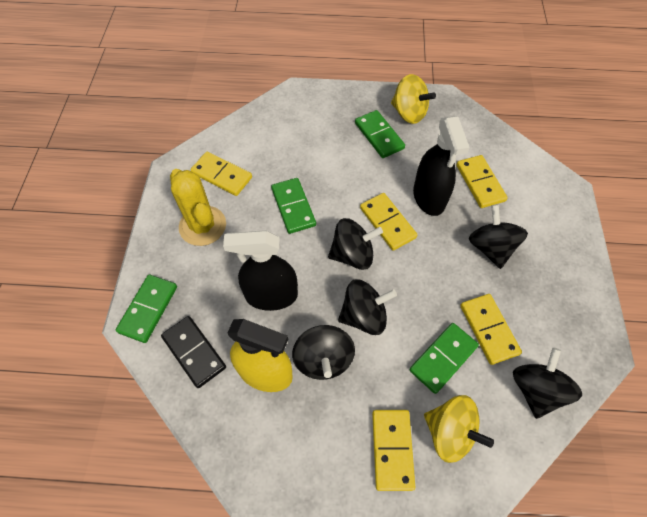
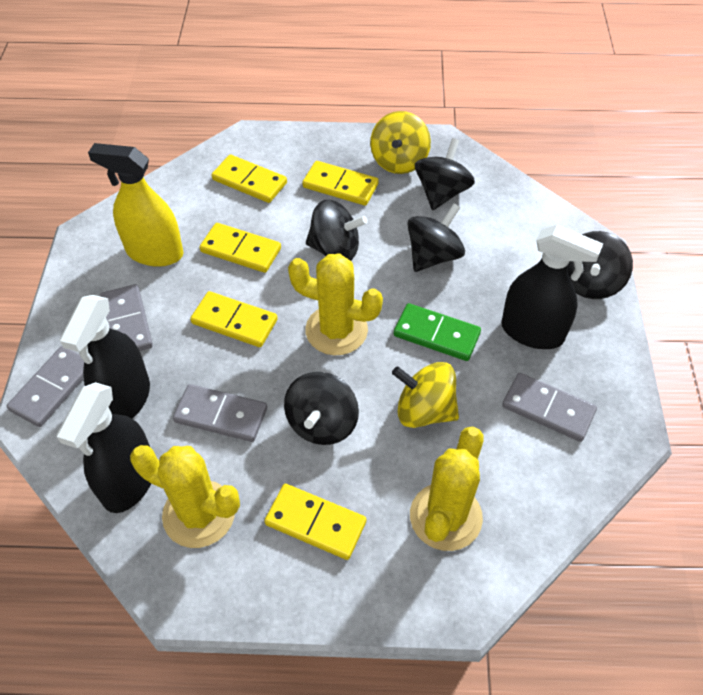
black domino: 1 -> 0
black spray bottle: 2 -> 3
green domino: 4 -> 1
grey domino: 0 -> 4
yellow cactus: 1 -> 3

